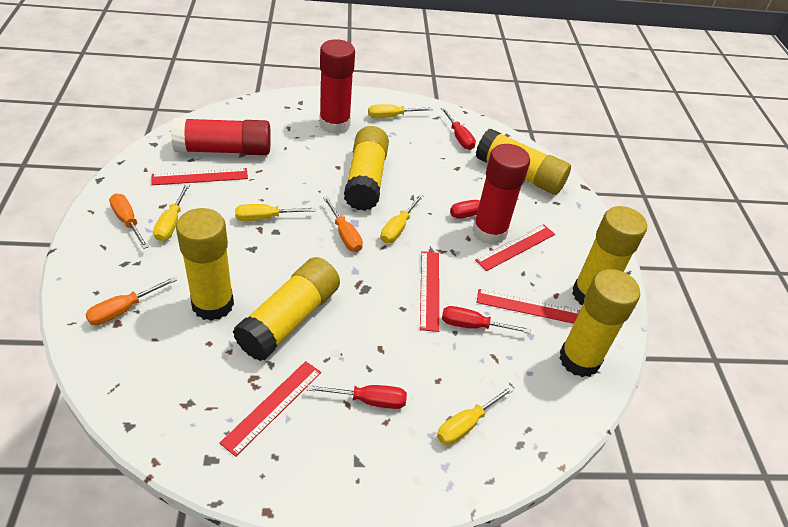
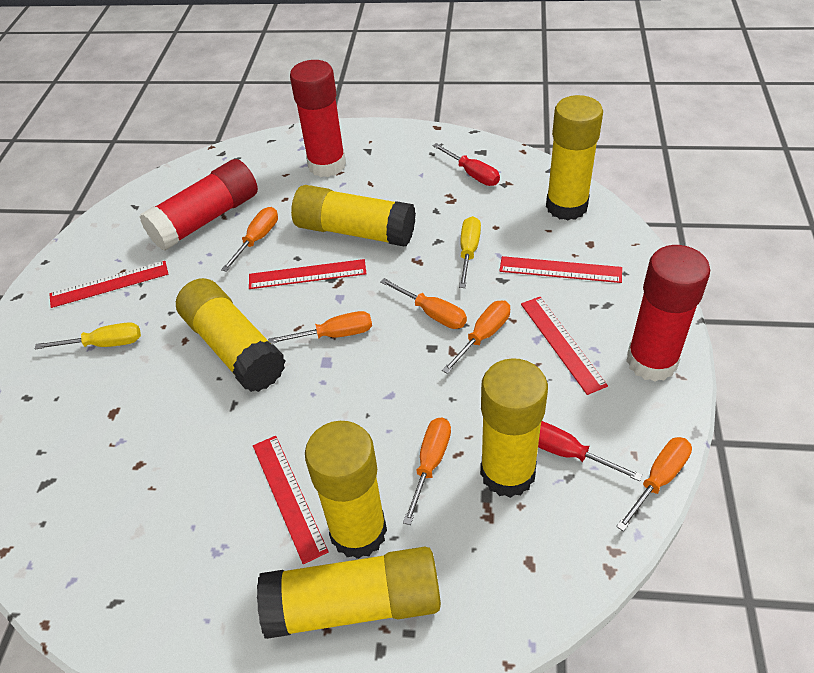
orange screwdriver: 3 -> 6
red screwdriver: 4 -> 2
yellow screwdriver: 5 -> 2

